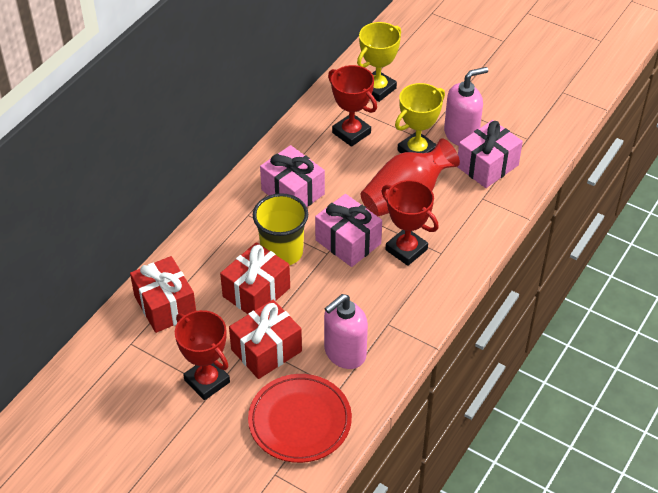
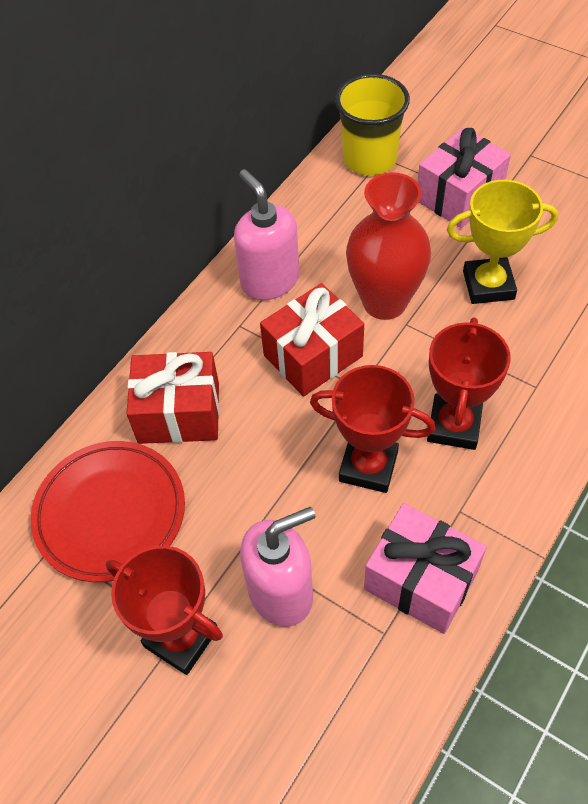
pink gift: 3 -> 2
red gift: 3 -> 2
yellow trophy: 2 -> 1

